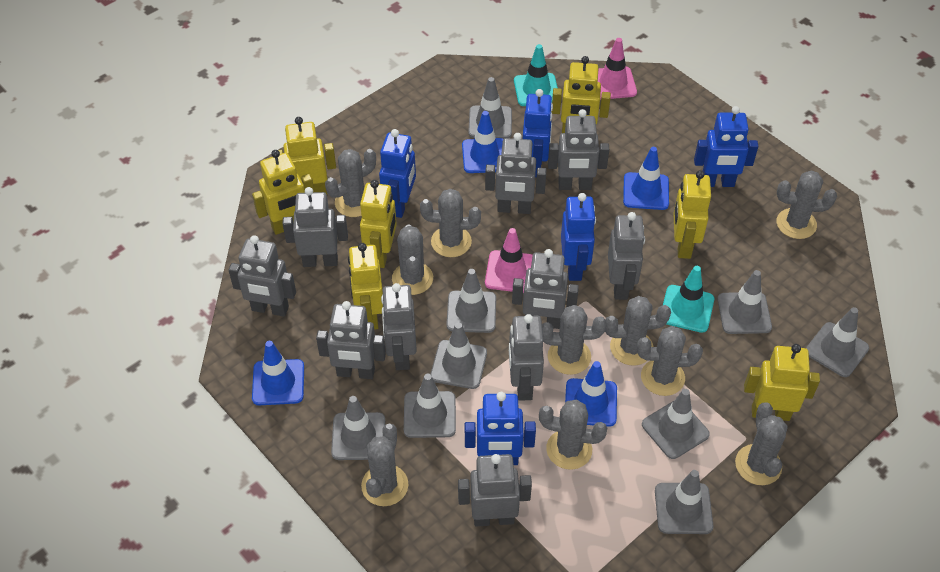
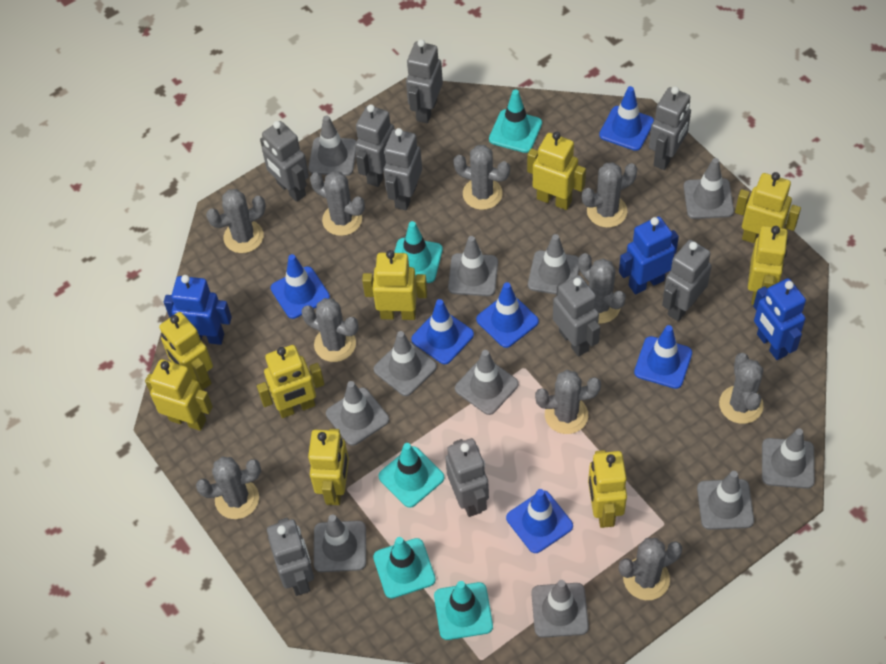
blue robot: 5 -> 3
blue traffic cone: 4 -> 6
grey robot: 10 -> 9
grey traffic cone: 9 -> 11
pink traffic cone: 2 -> 0
turquoise traffic cone: 2 -> 5
yellow robot: 7 -> 9

